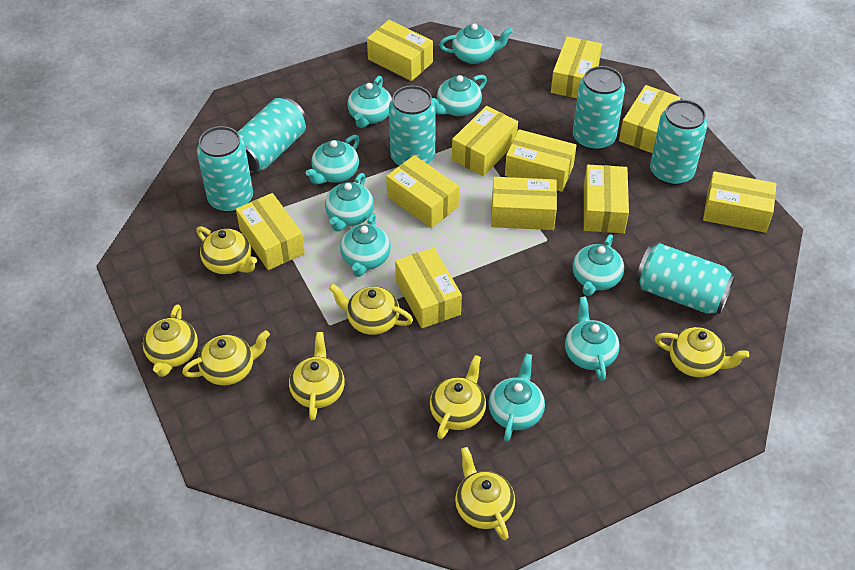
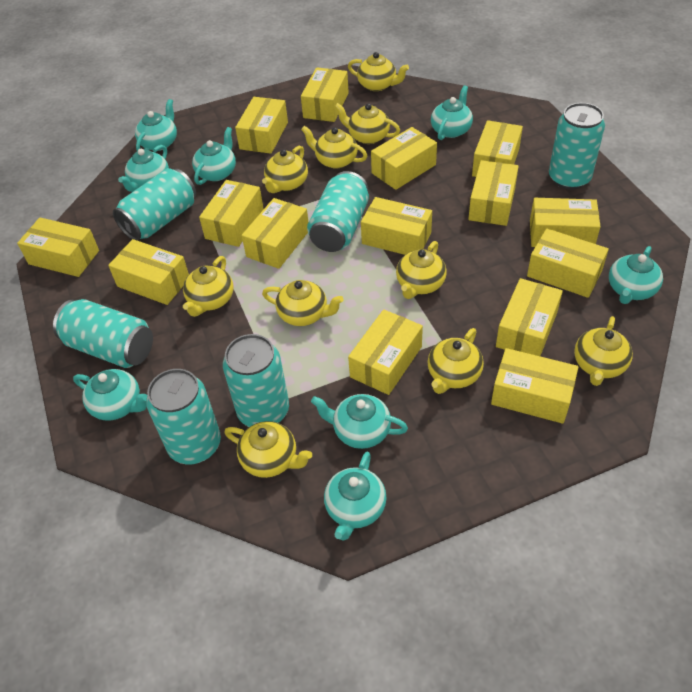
turquoise teapot: 9 -> 8
yellow box: 11 -> 15
yellow teapot: 8 -> 10

